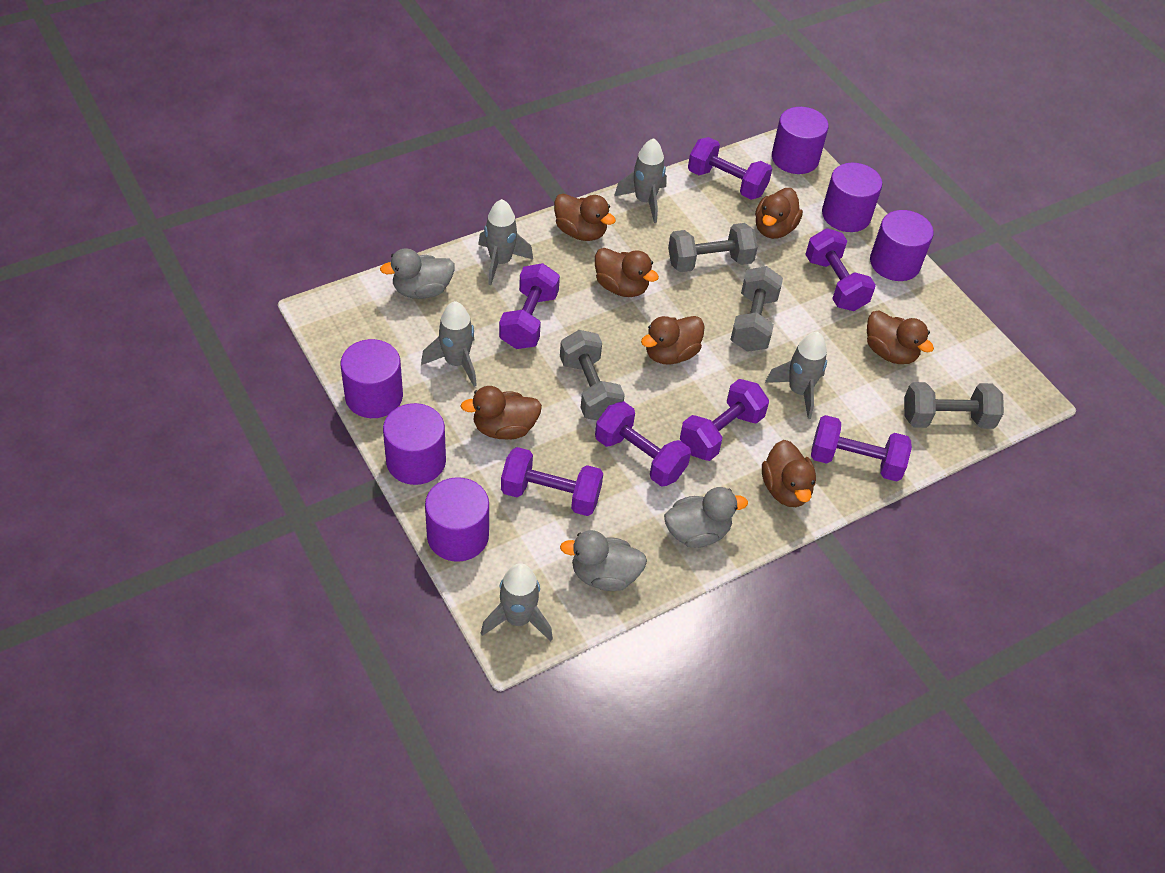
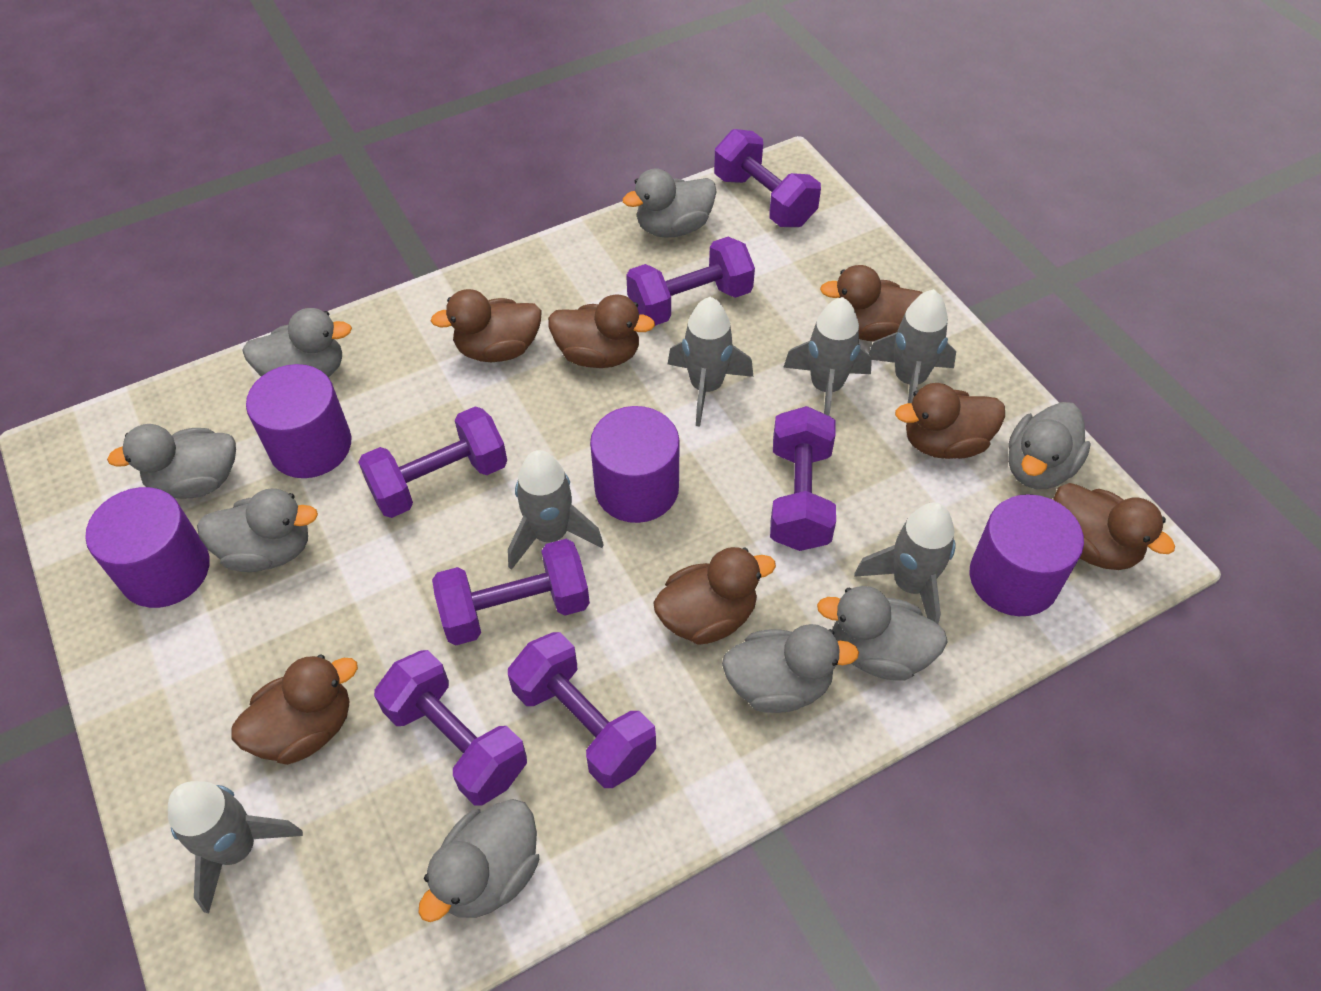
grey duck: 3 -> 8
grey dumbbell: 4 -> 0
grey rocket: 5 -> 6
purple cylinder: 6 -> 4

